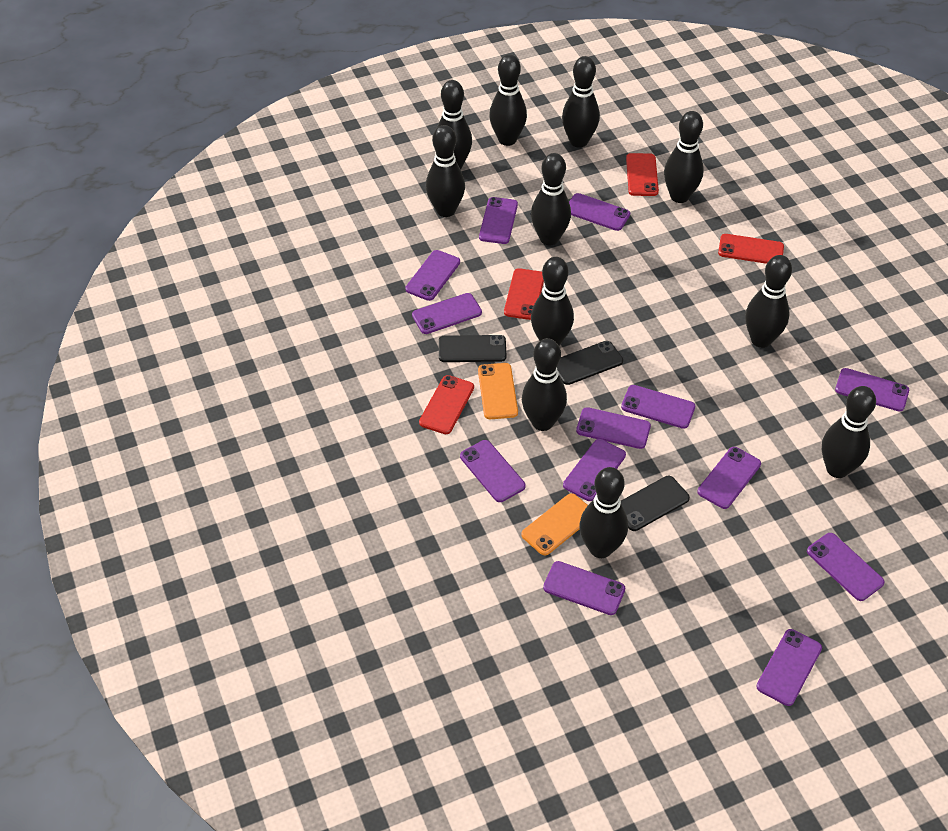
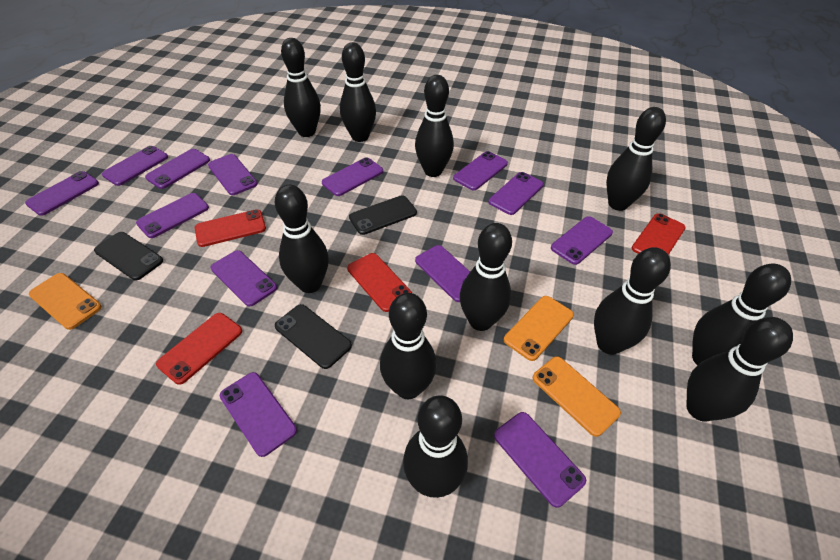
orange phone: 2 -> 3

